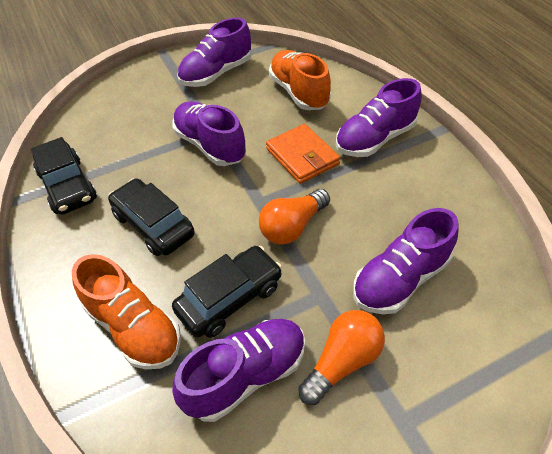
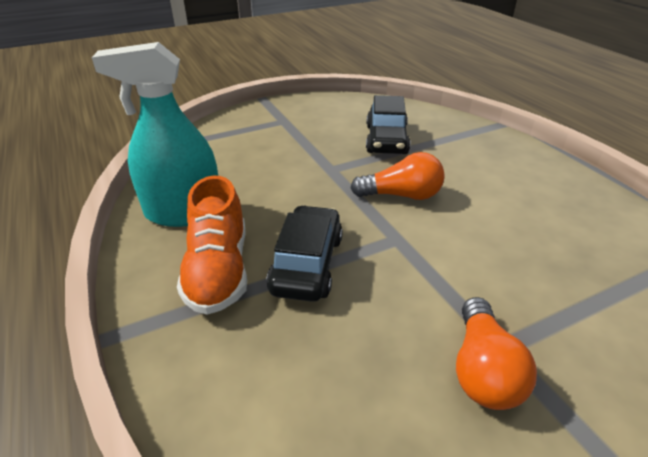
black car: 3 -> 2
orange shoe: 2 -> 1
orange wallet: 1 -> 0
purple shoe: 5 -> 0
turquoise spray bottle: 0 -> 1

